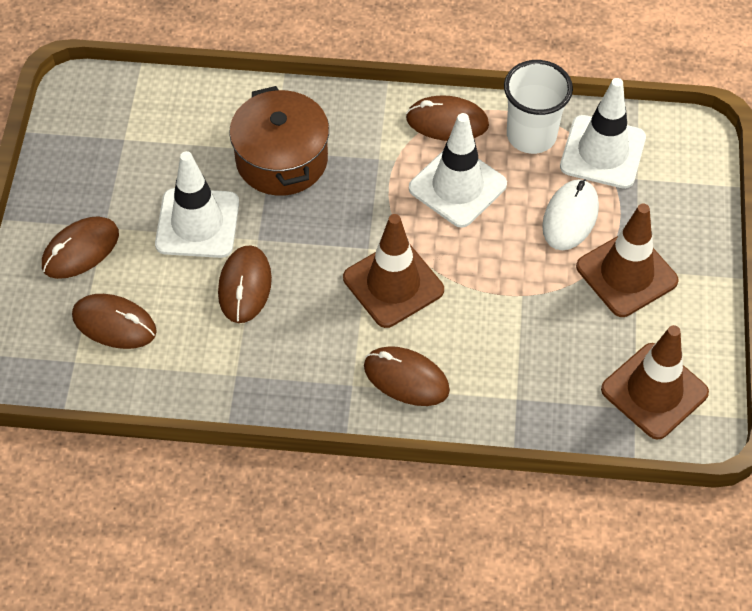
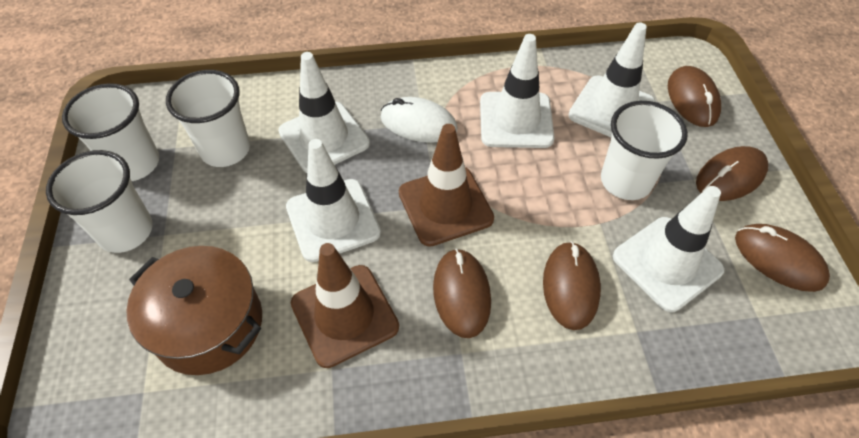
brown traffic cone: 3 -> 2
white cup: 1 -> 4
white traffic cone: 3 -> 5

